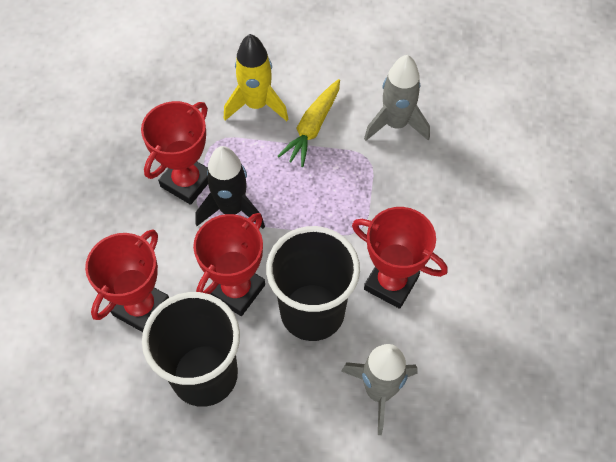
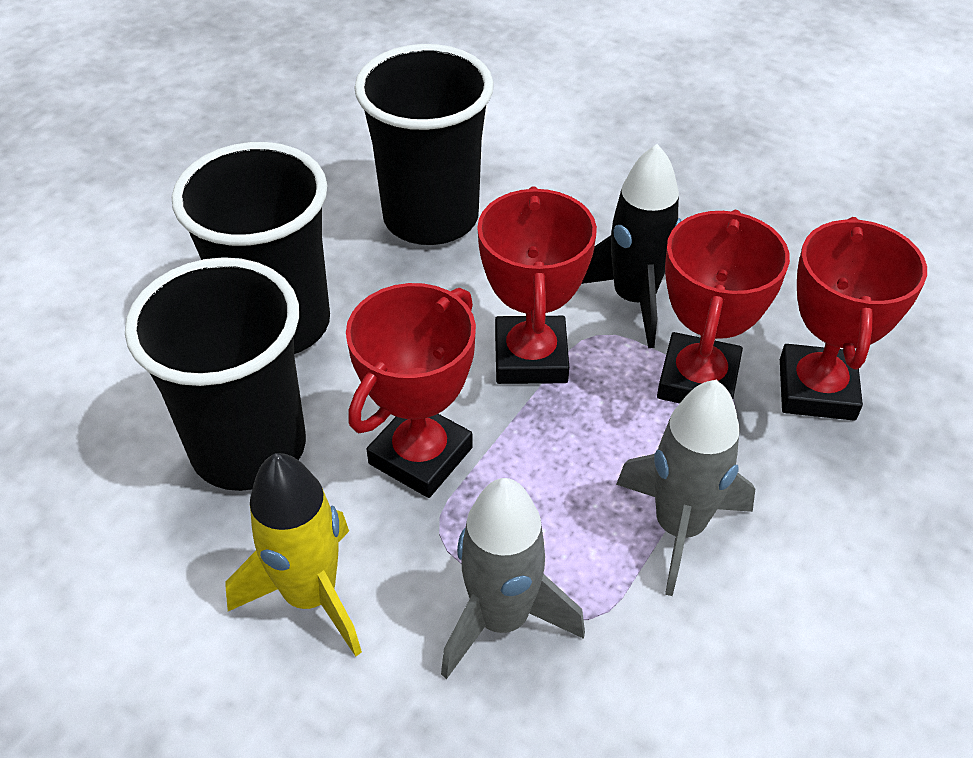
black cup: 2 -> 3
yellow carrot: 1 -> 0

